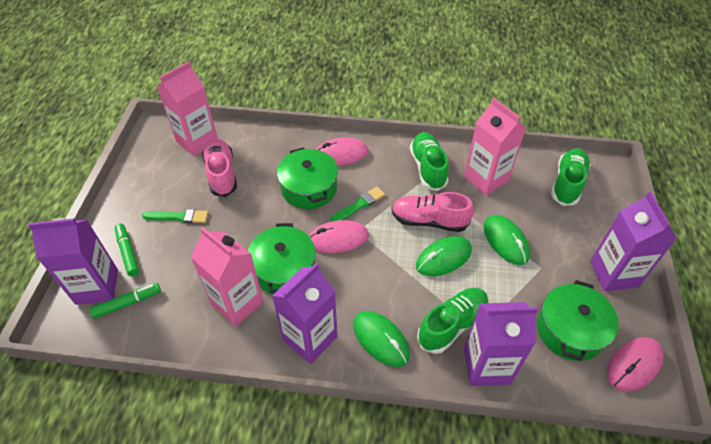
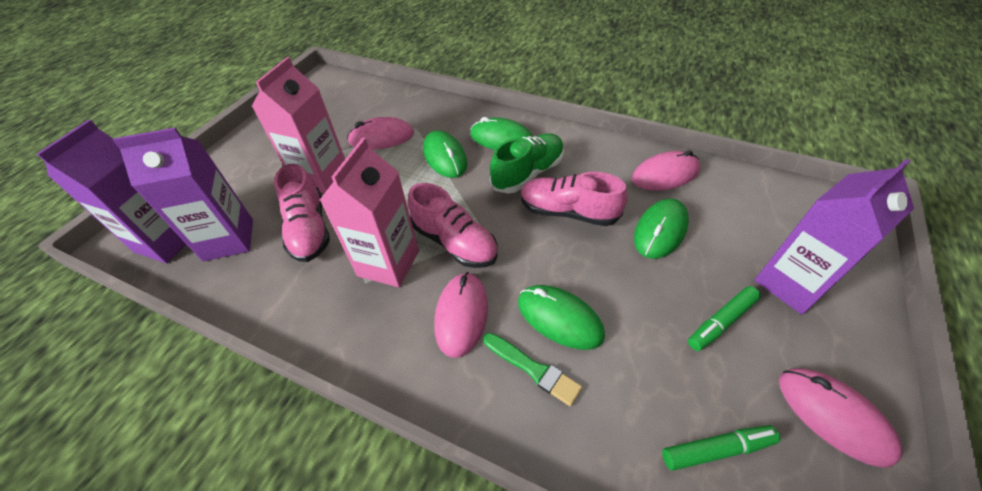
green brush: 2 -> 1
green mouse: 3 -> 4
green pot: 3 -> 0
green shoe: 3 -> 1
pink carton: 3 -> 2
pink mouse: 3 -> 4
pink shoe: 2 -> 3
purple carton: 4 -> 3

